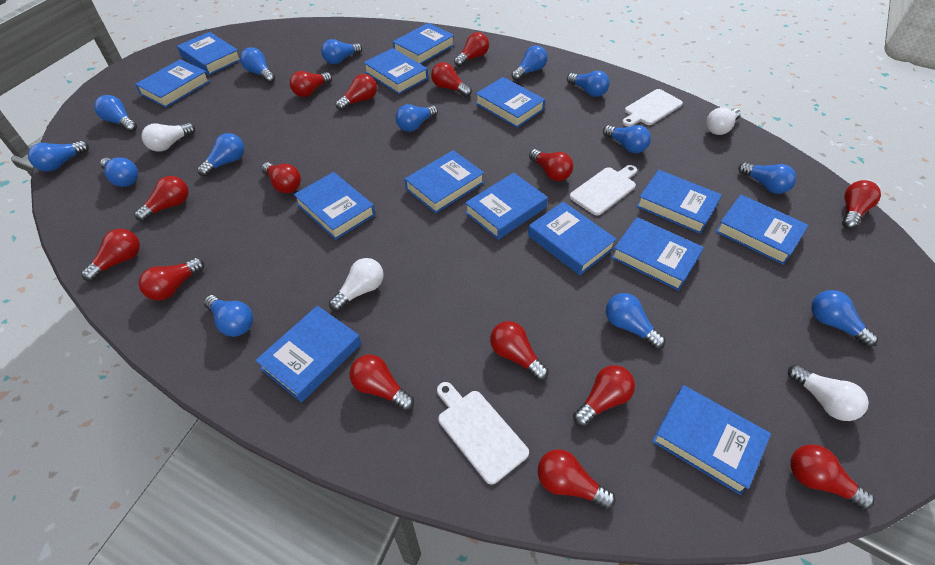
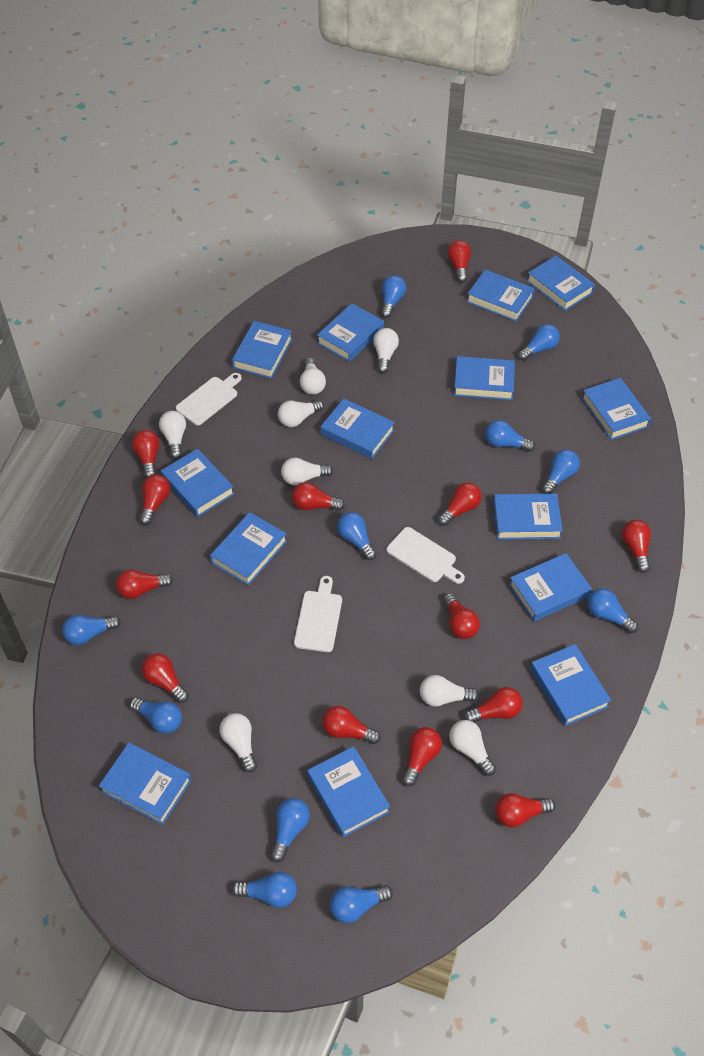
blue light bulb: 14 -> 11
red light bulb: 15 -> 13
white light bulb: 4 -> 8

